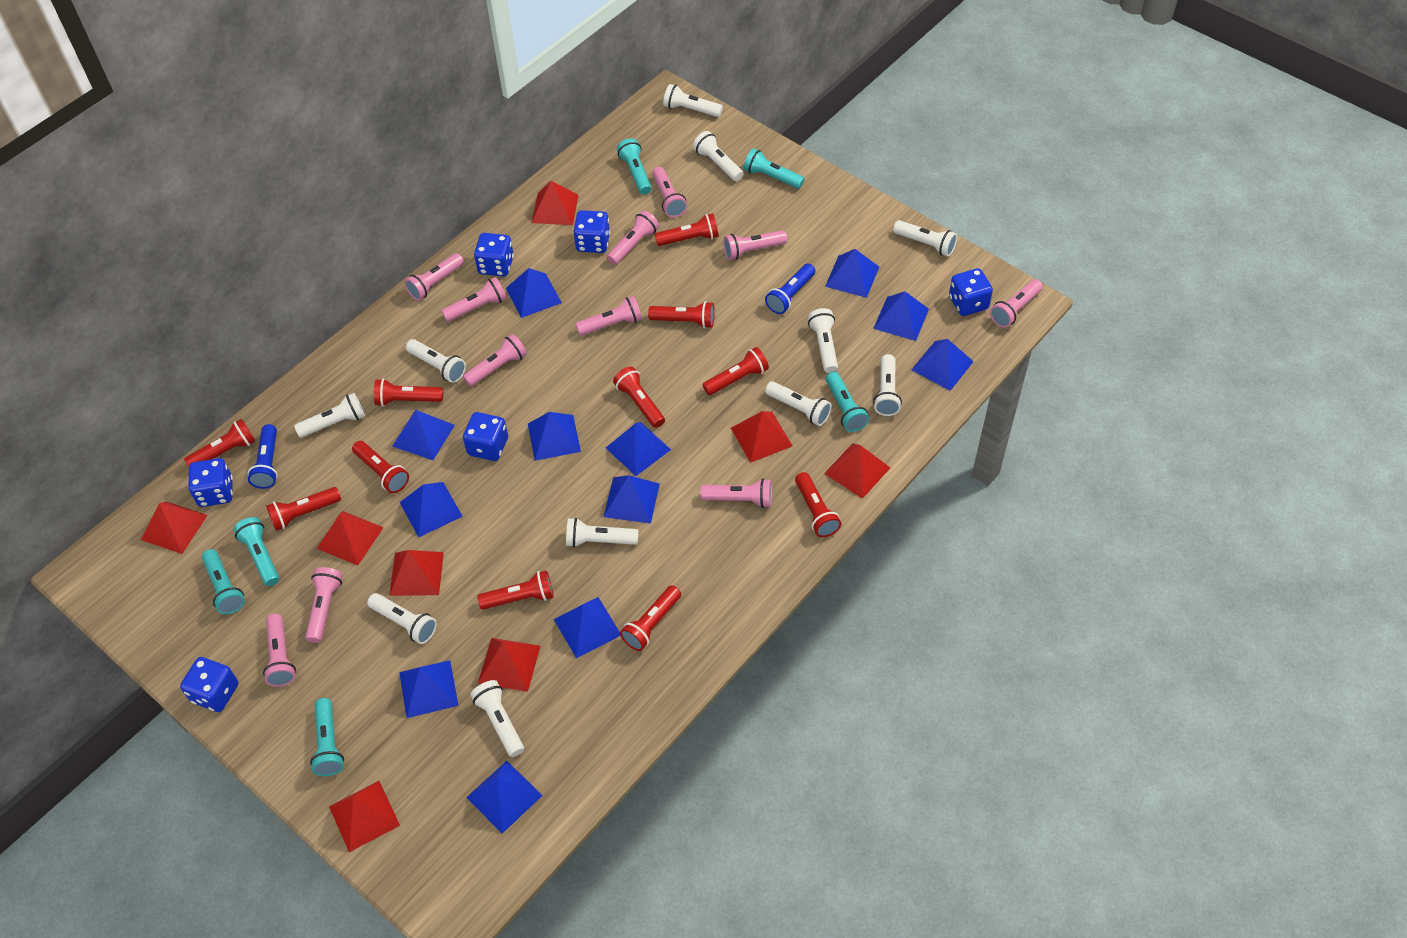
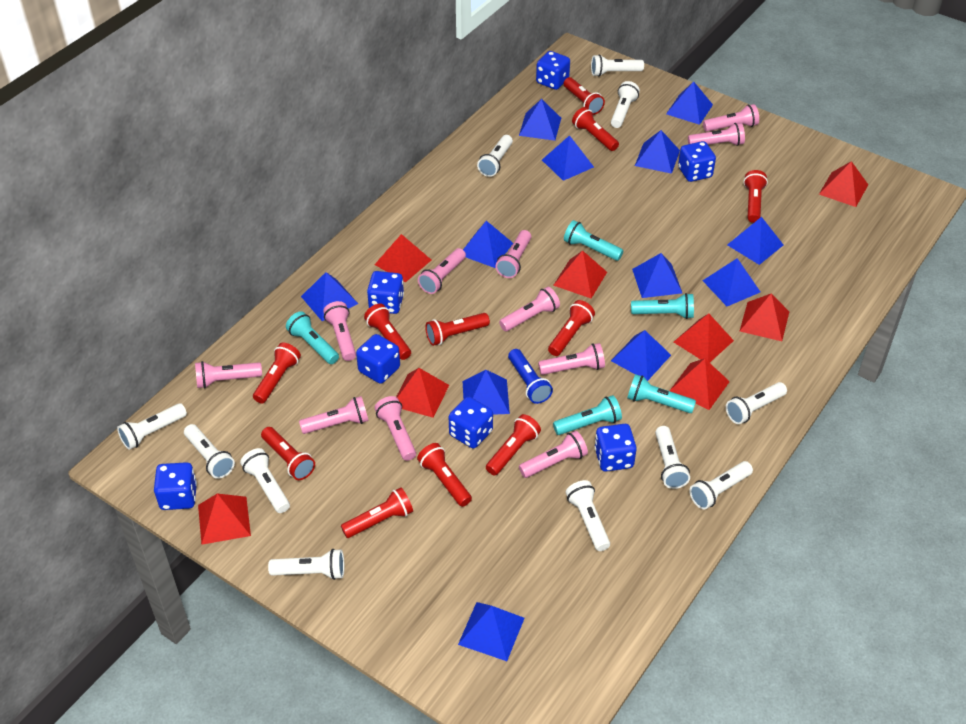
blue dice: 6 -> 7
blue flashlight: 2 -> 1
turquoise flashlight: 6 -> 5

